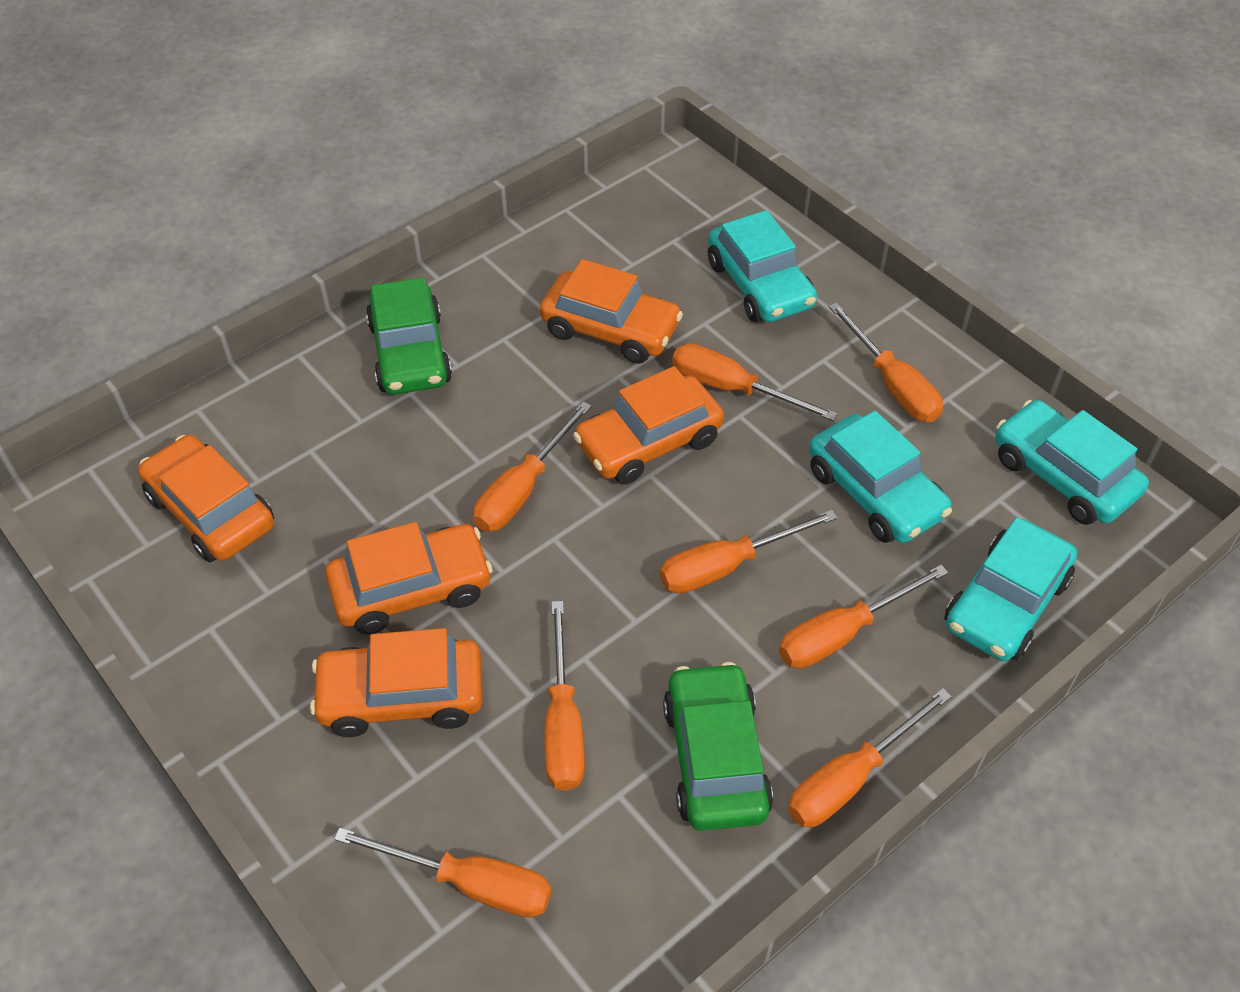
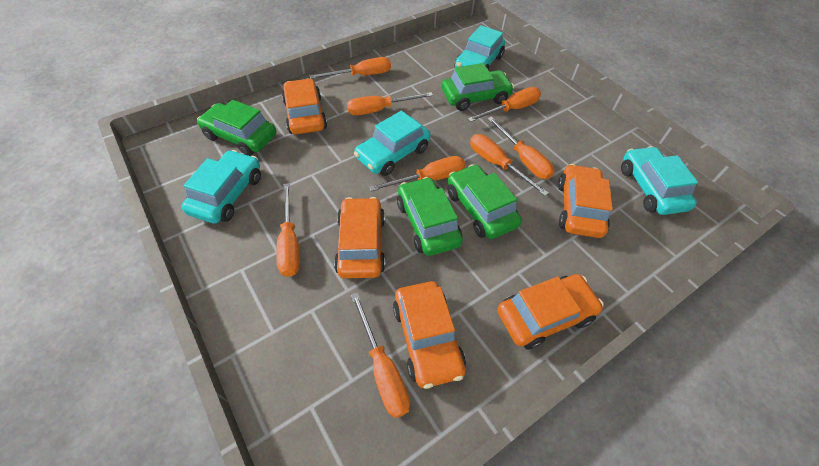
green car: 2 -> 4

